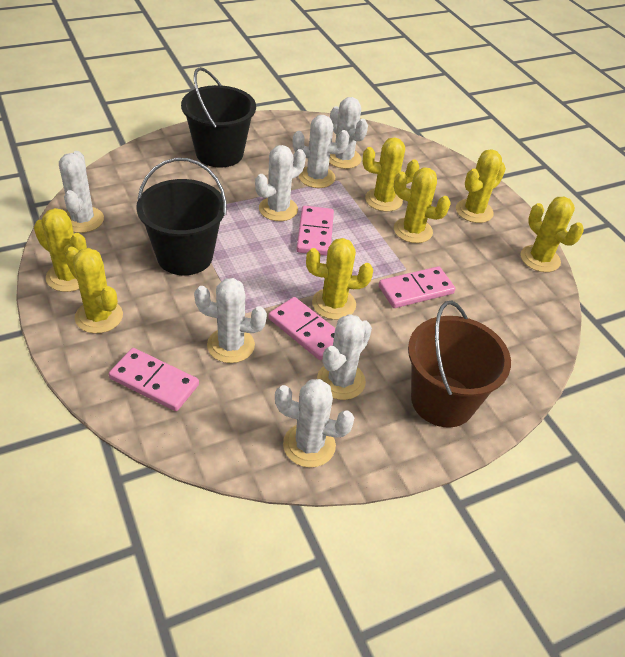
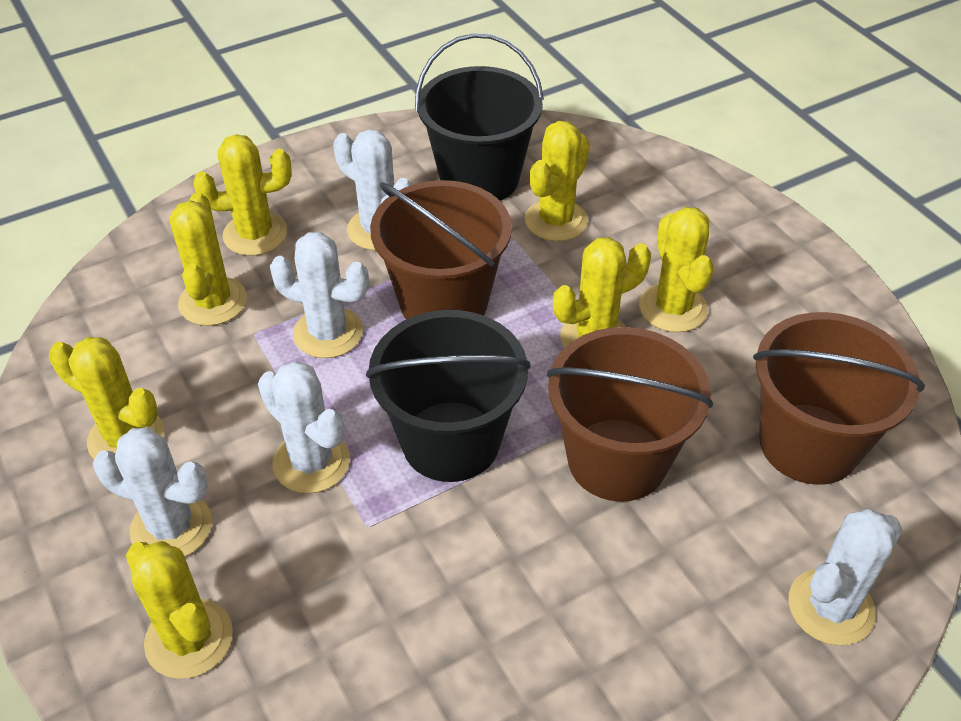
brown bucket: 1 -> 3
pink domino: 4 -> 0
white cactus: 7 -> 5

